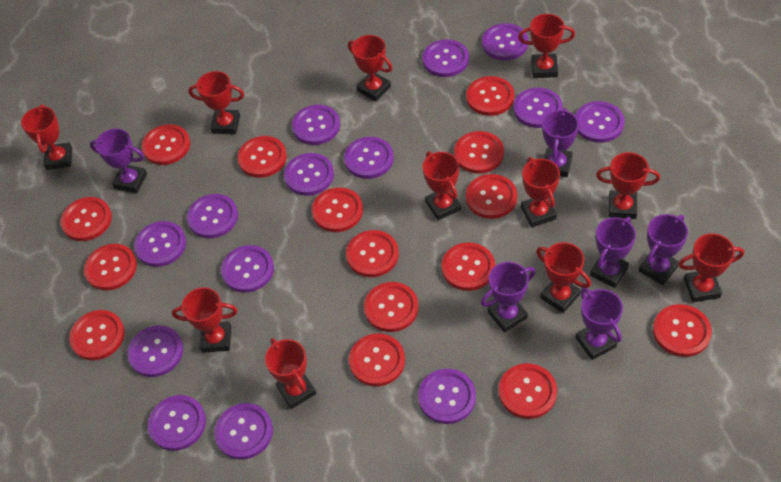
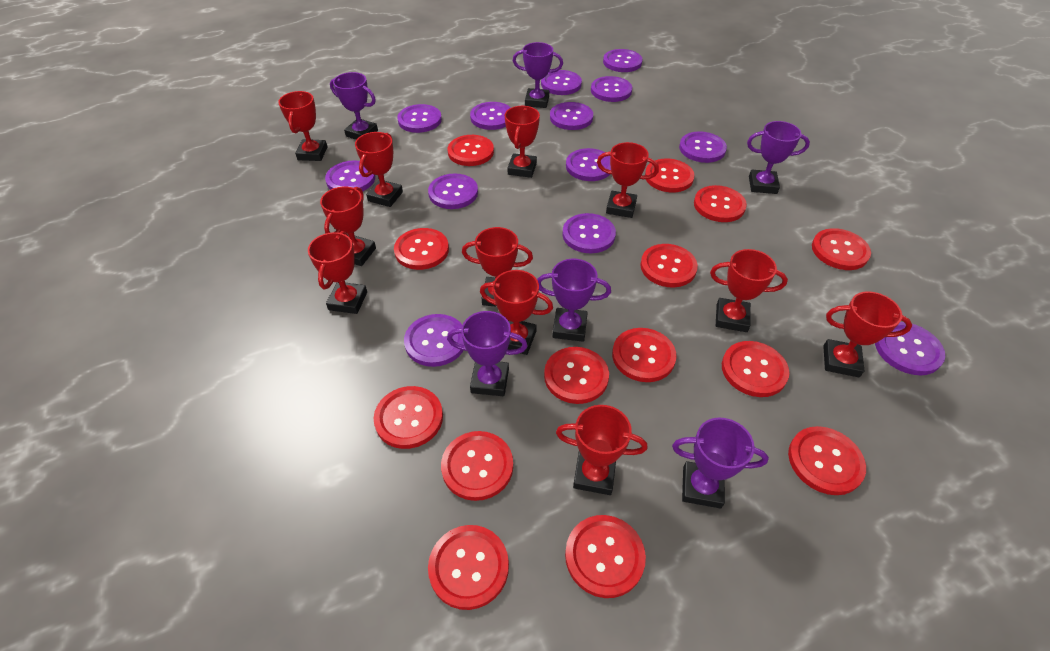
purple button: 14 -> 13
red button: 15 -> 14

